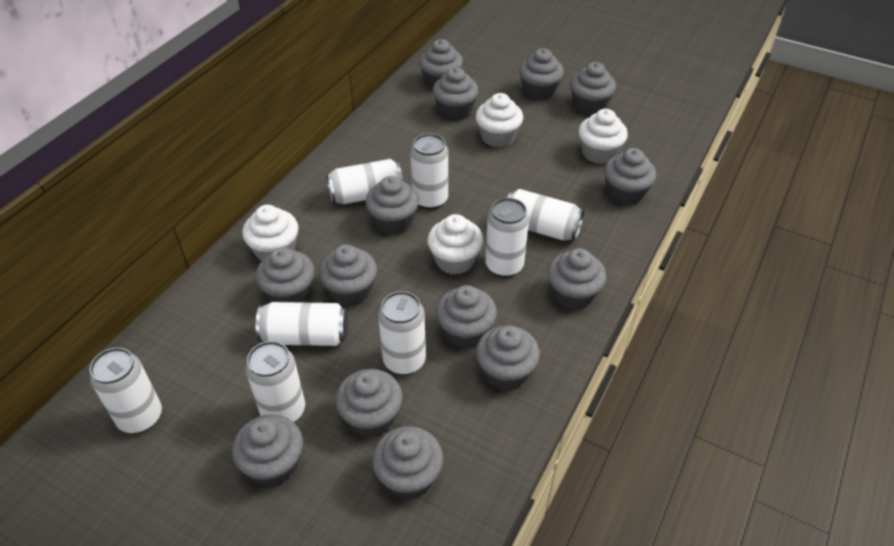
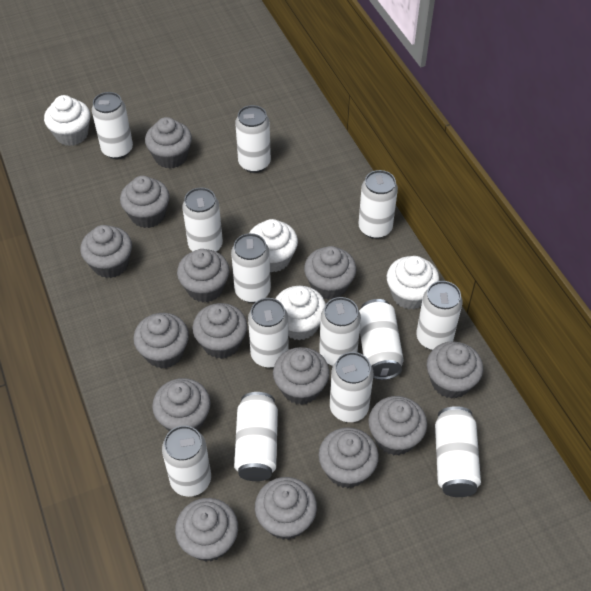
white can: 8 -> 13

